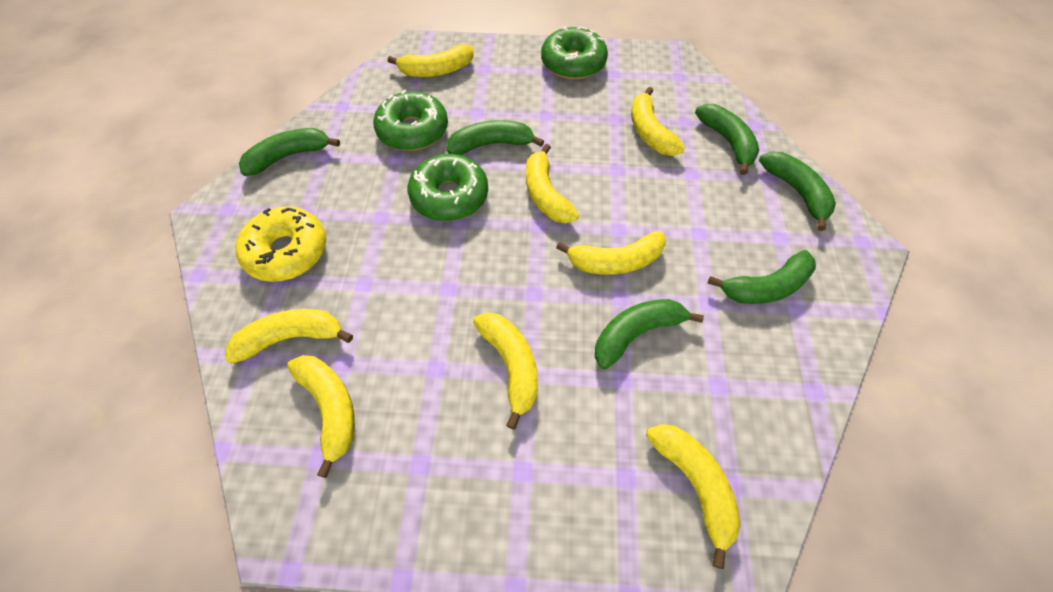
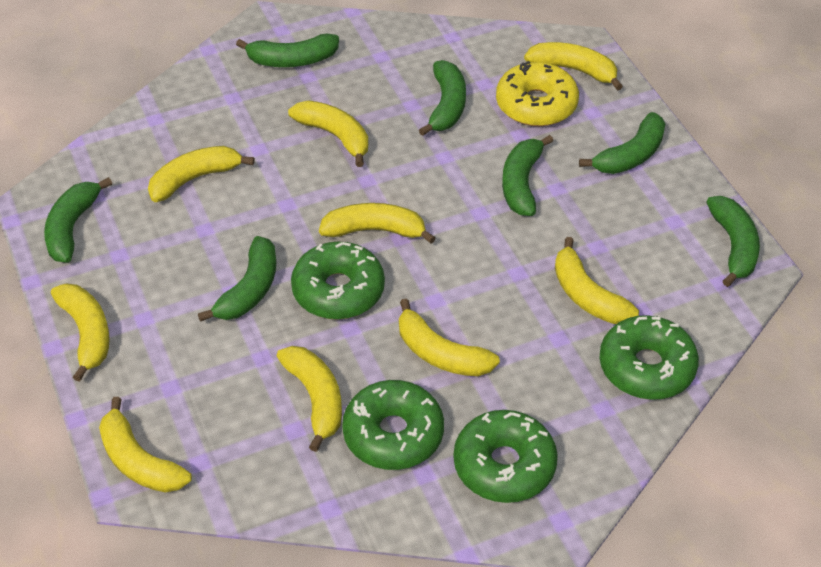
green banana: 6 -> 7
green donut: 3 -> 4
yellow banana: 8 -> 9

